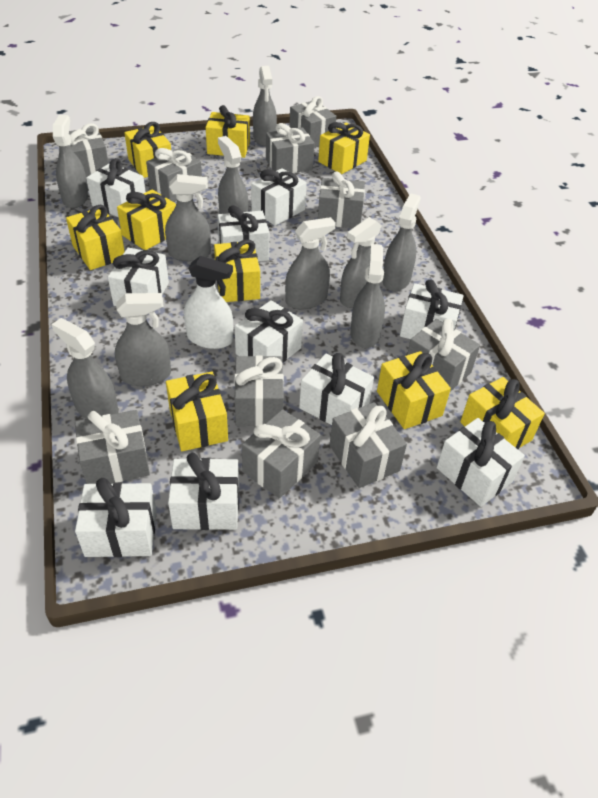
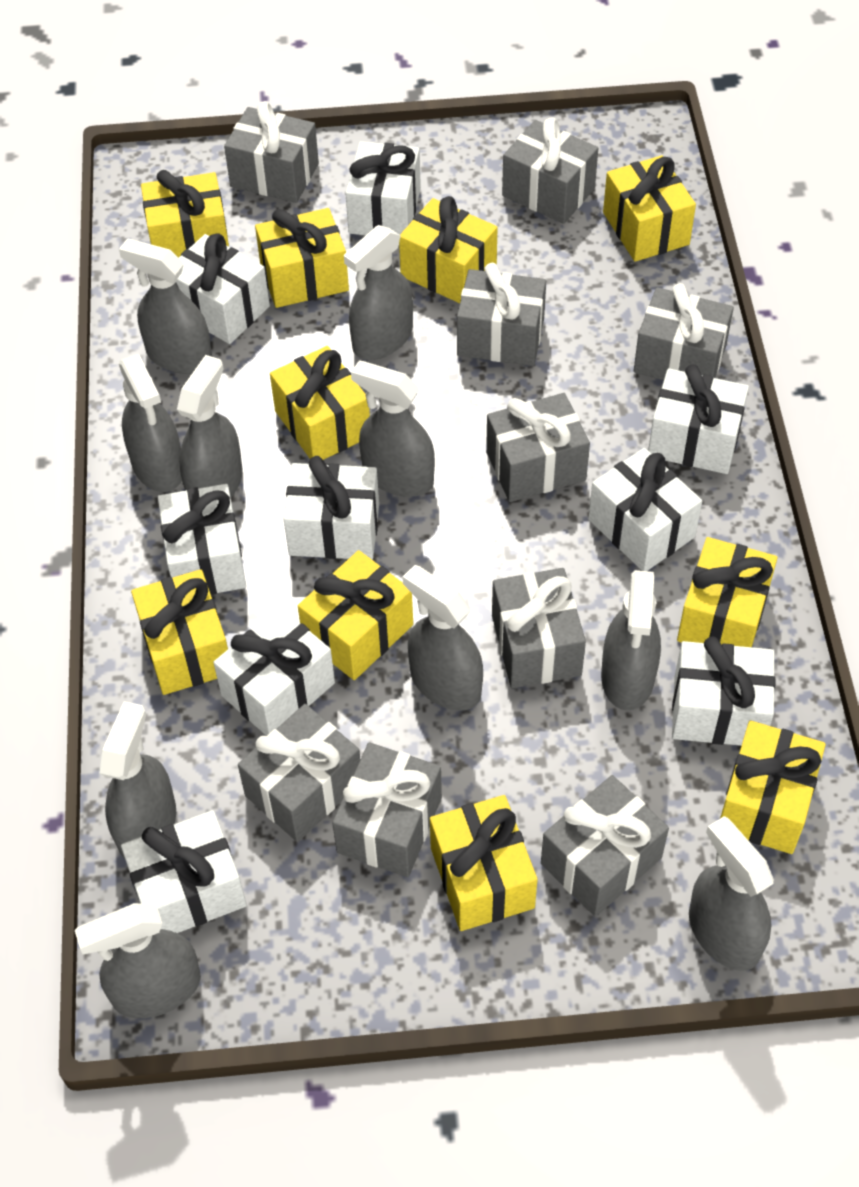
grey gift: 10 -> 9
white gift: 10 -> 9
white spray bottle: 1 -> 0
yellow gift: 9 -> 10

